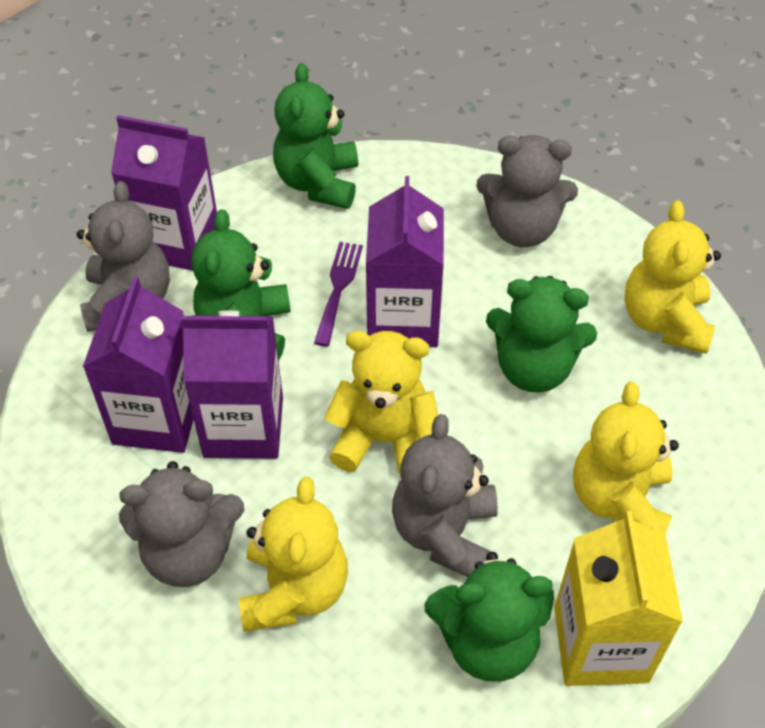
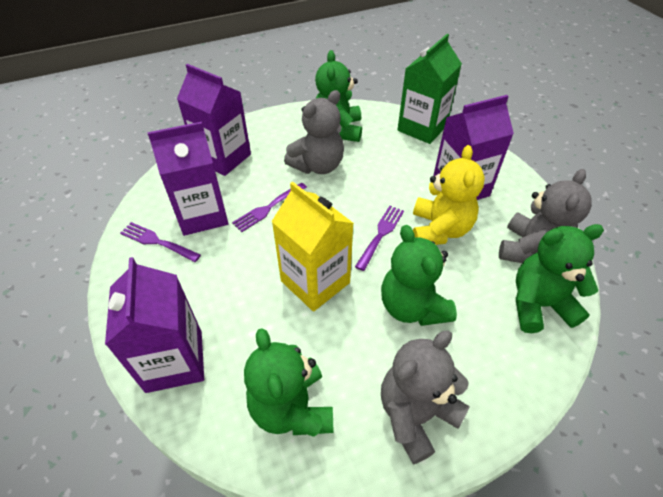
green carton: 0 -> 1
grey teddy bear: 4 -> 3
purple fork: 1 -> 3
yellow teddy bear: 4 -> 1

